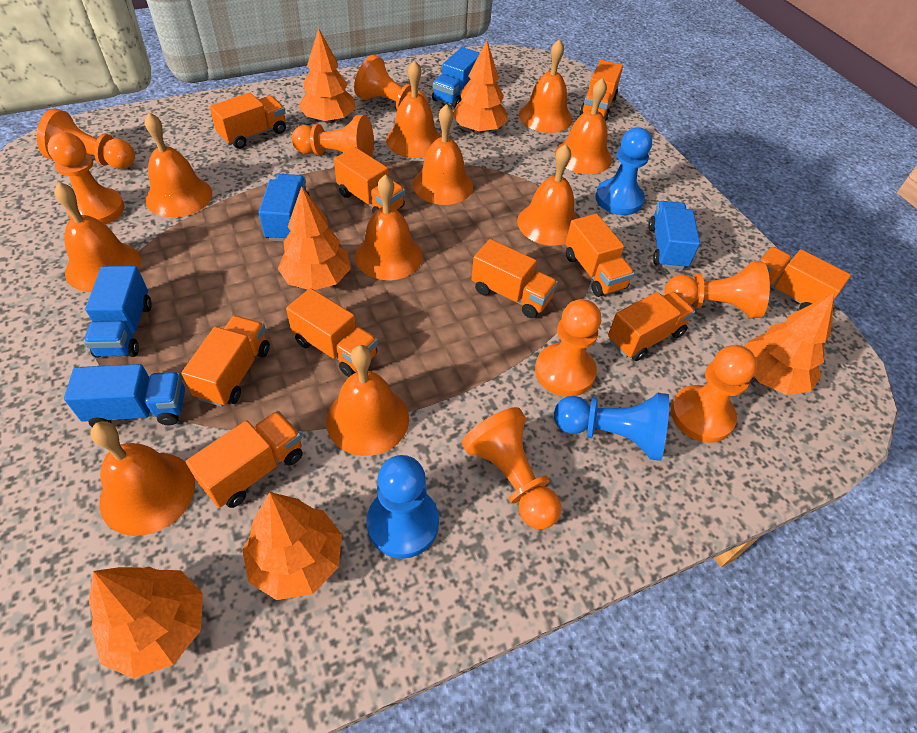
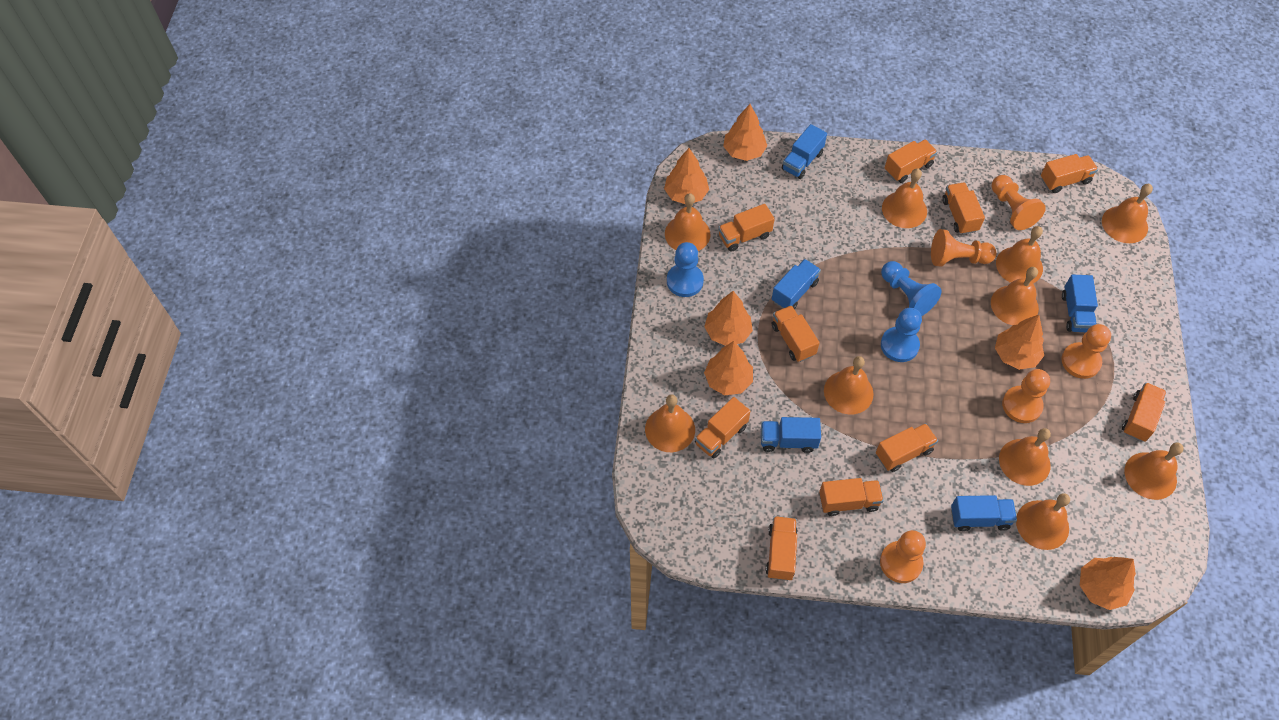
orange pawn: 8 -> 5

